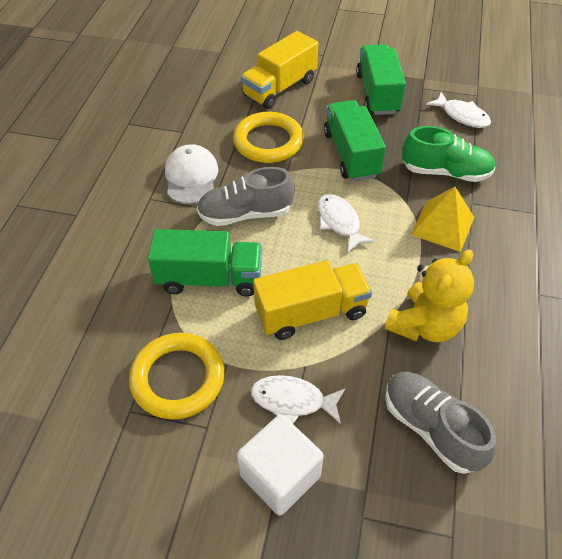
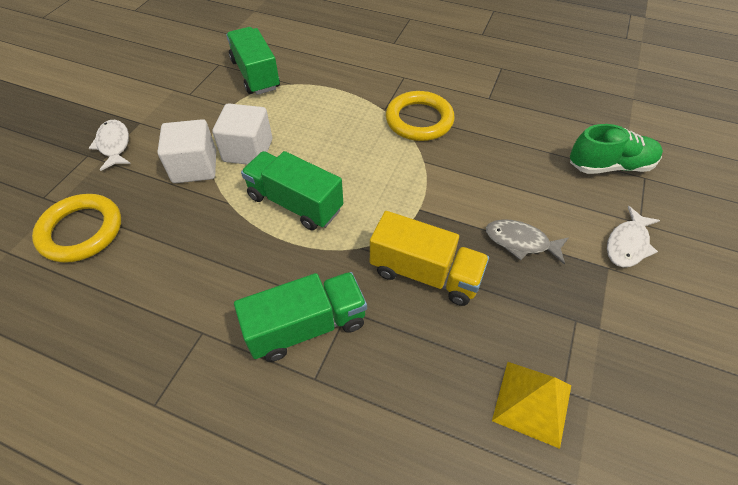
grey fish: 0 -> 1
grey shoe: 2 -> 0
white cap: 1 -> 0
white cube: 1 -> 2
white fish: 3 -> 2
yellow teddy bear: 1 -> 0
yellow truck: 2 -> 1

